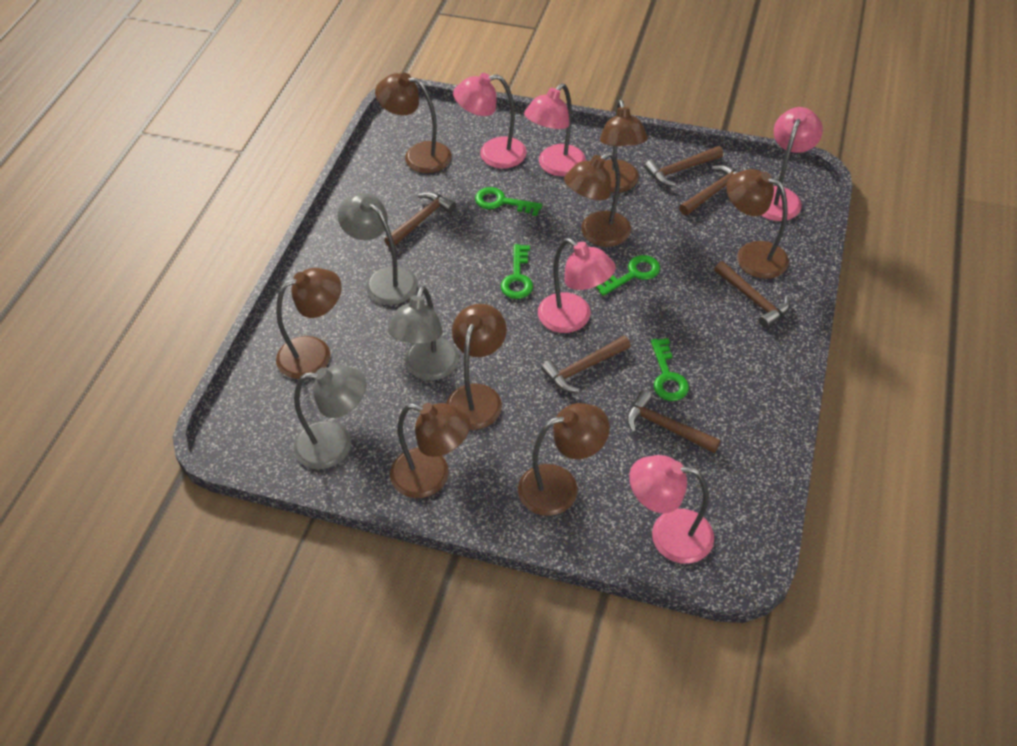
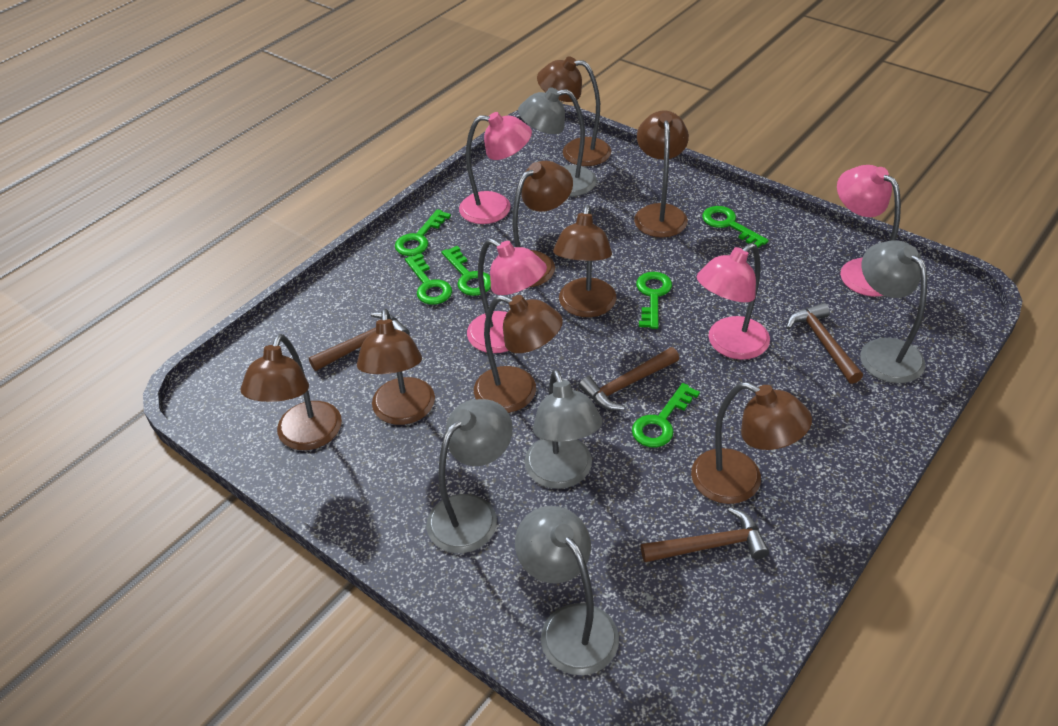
brown hammer: 6 -> 4
green key: 4 -> 6
grey lamp: 3 -> 5
pink lamp: 5 -> 4

